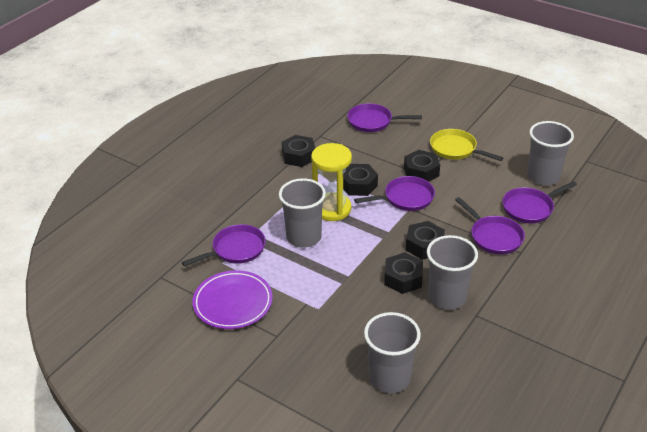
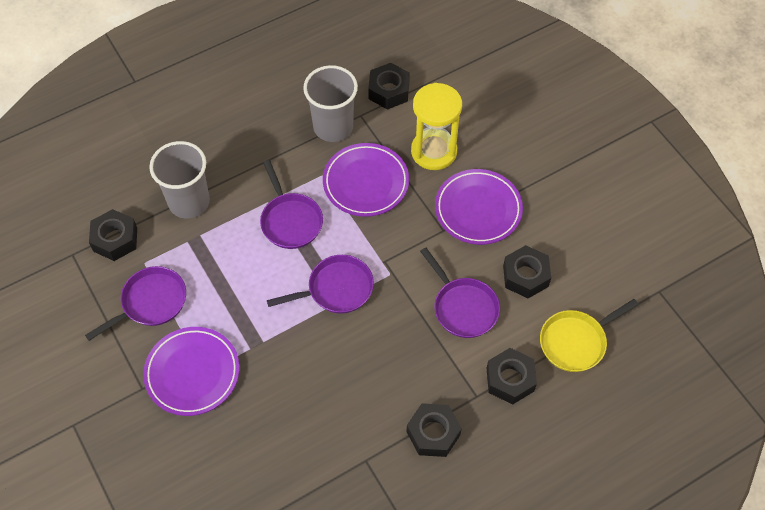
grey cup: 4 -> 2
purple pan: 5 -> 4
purple plate: 1 -> 3

